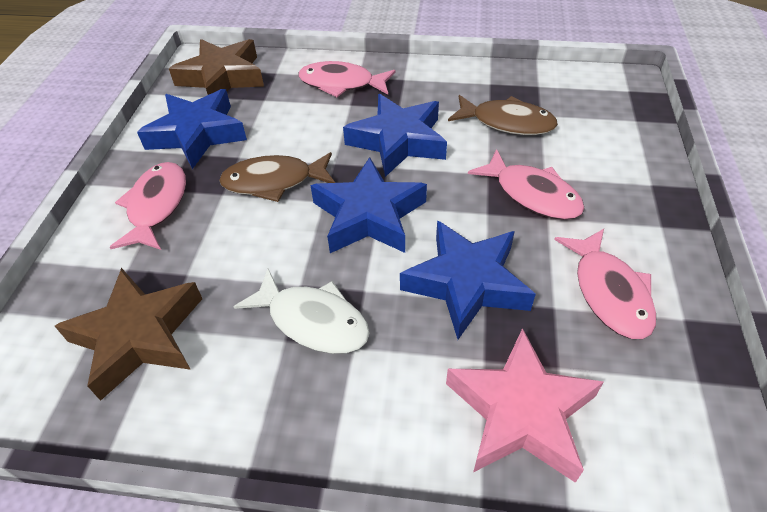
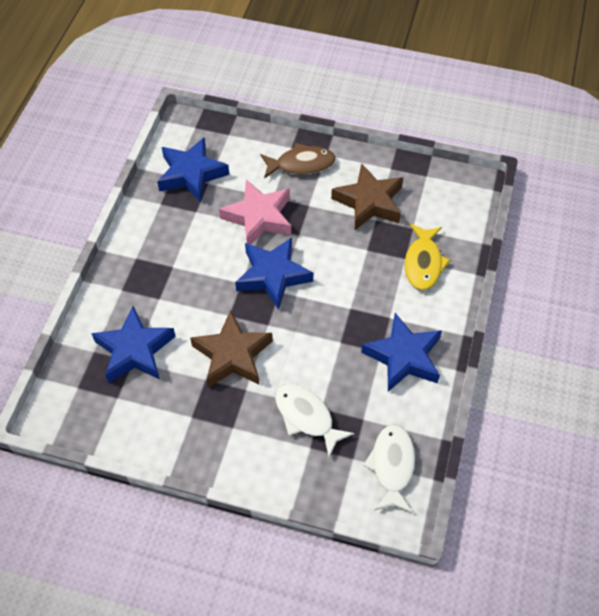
brown fish: 2 -> 1
pink fish: 4 -> 0
white fish: 1 -> 2
yellow fish: 0 -> 1

